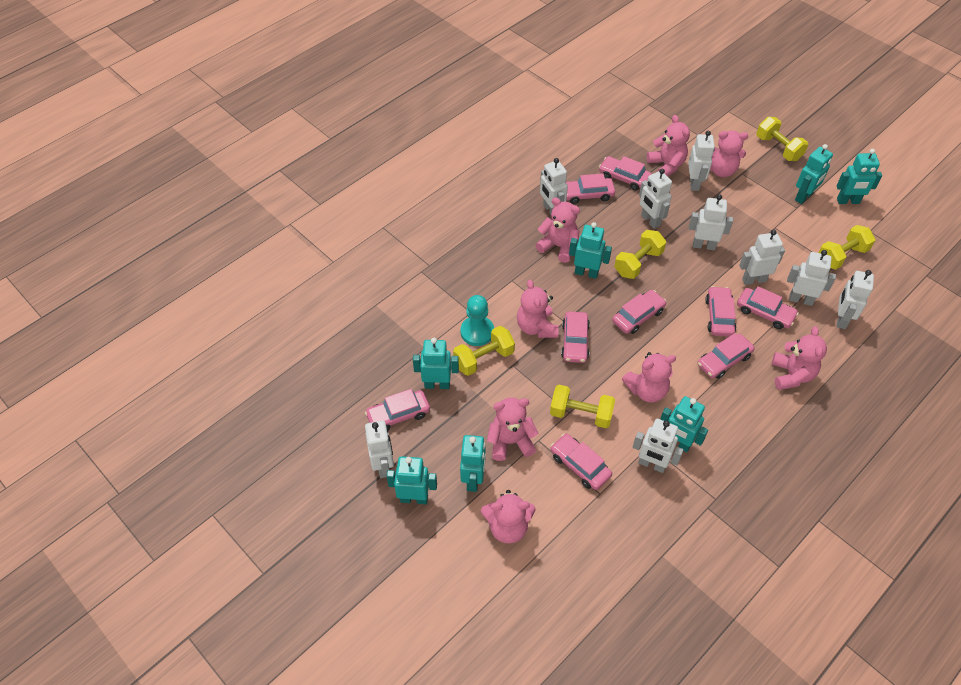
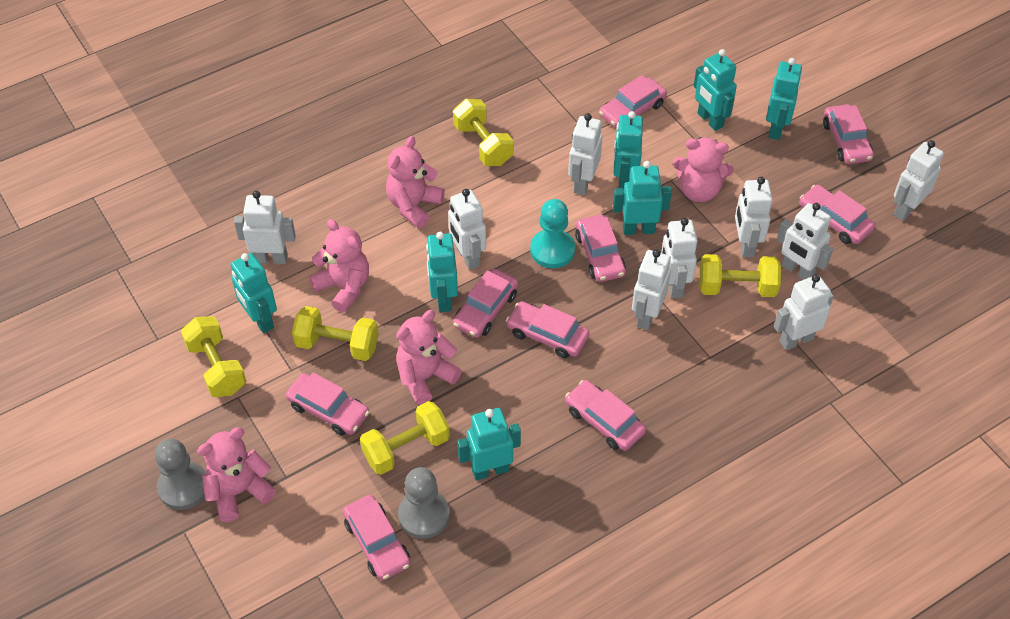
grey pawn: 0 -> 2
pink teddy bear: 8 -> 5

